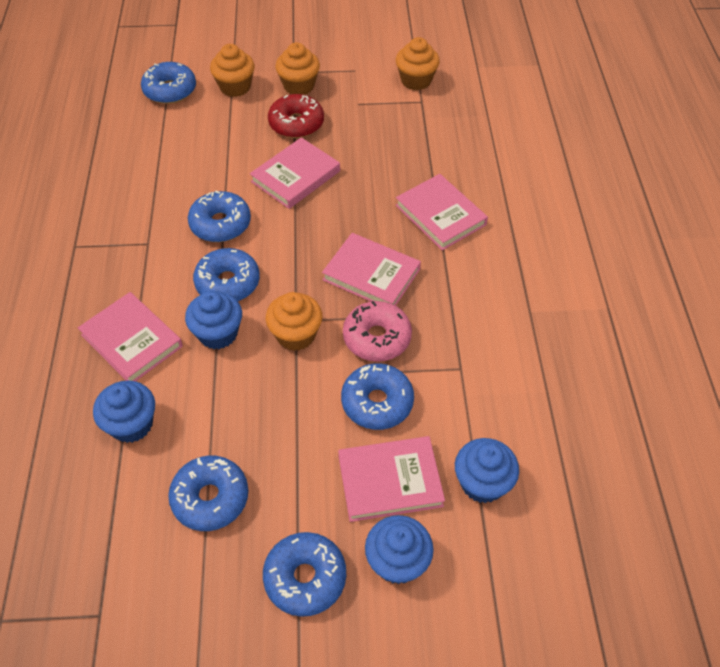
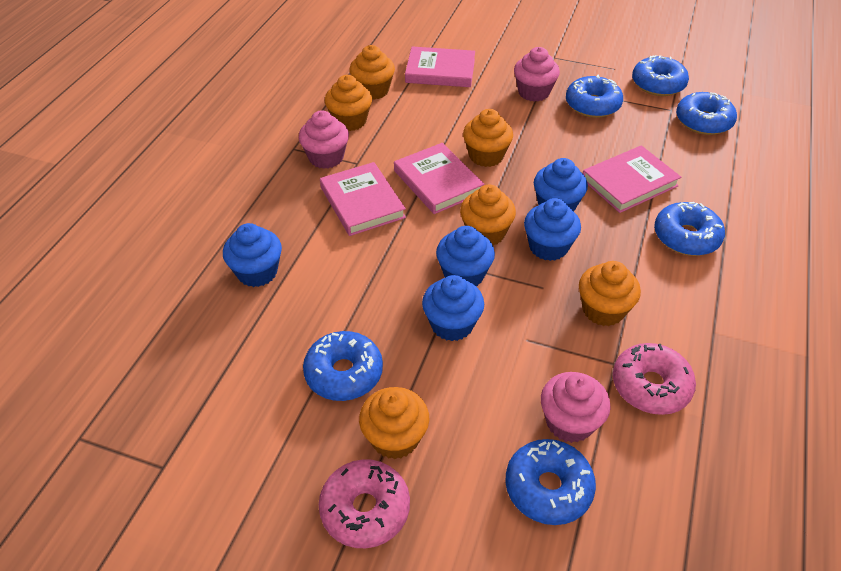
blue cupcake: 4 -> 5
orange cupcake: 4 -> 6
pink book: 5 -> 4
pink cupcake: 0 -> 3
pink donut: 1 -> 2
red donut: 1 -> 0

